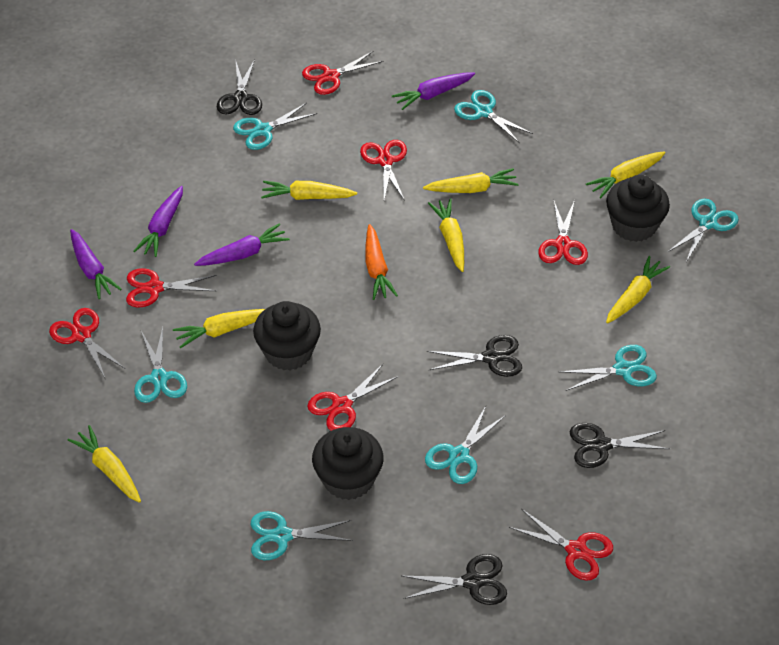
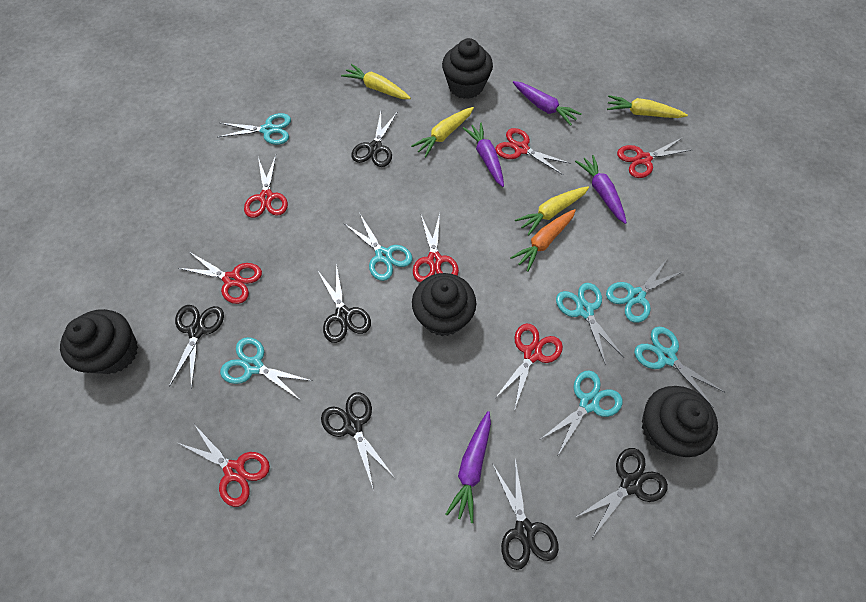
black cupcake: 3 -> 4
black scissors: 4 -> 6
yellow carrot: 7 -> 4

